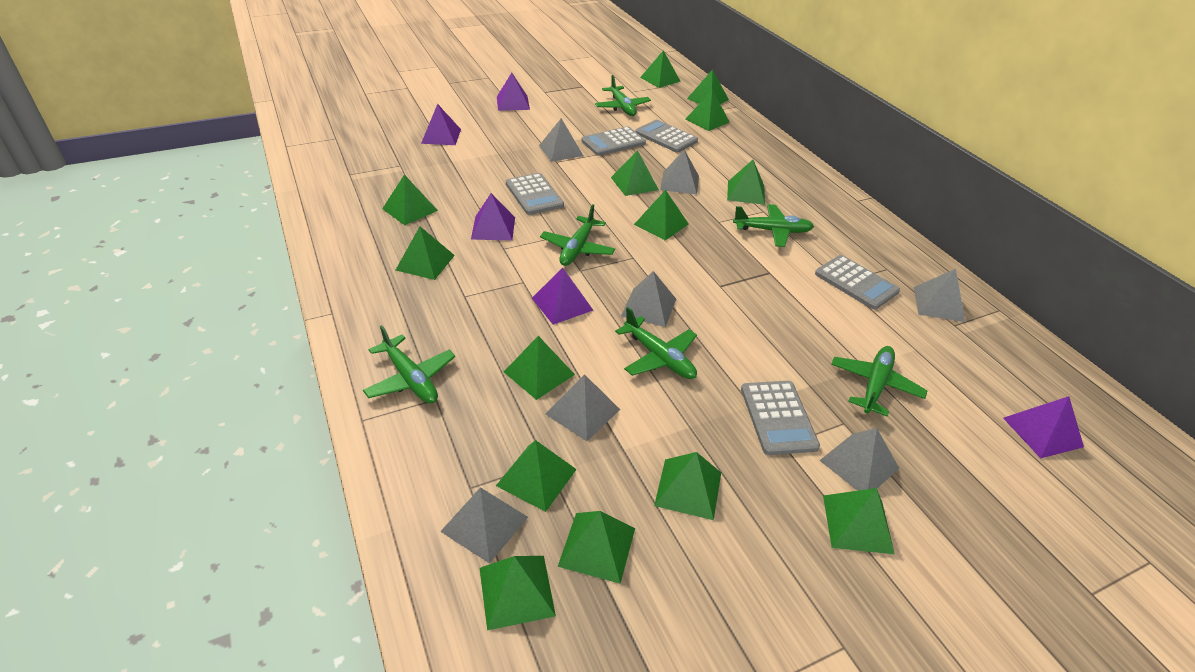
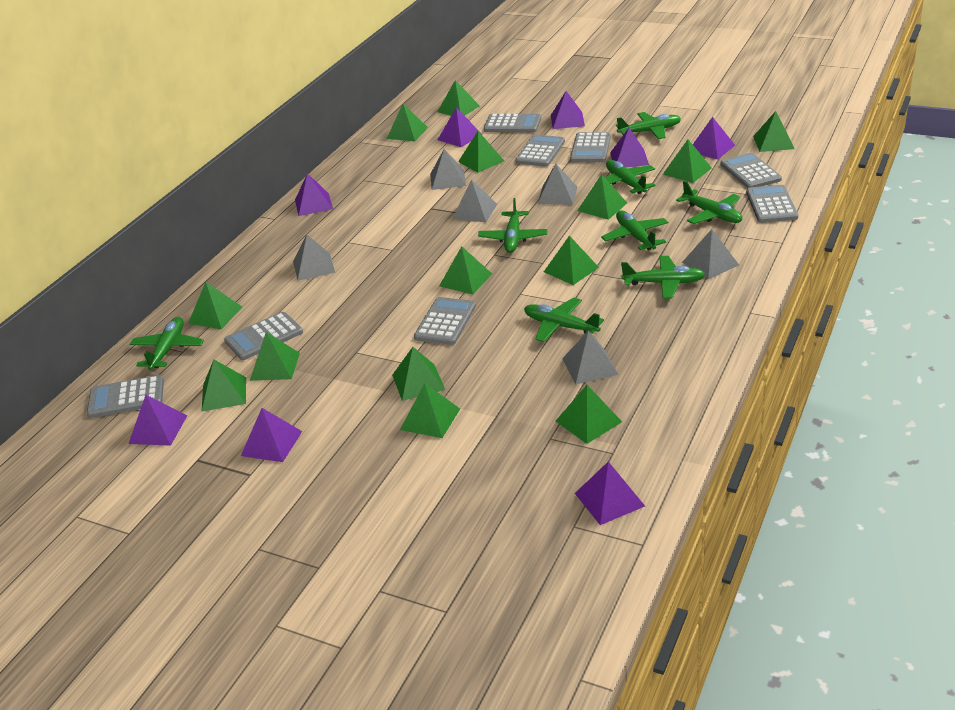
green plane: 6 -> 8
grey calculator: 5 -> 8
grey pyramid: 7 -> 6
purple pyramid: 5 -> 8

